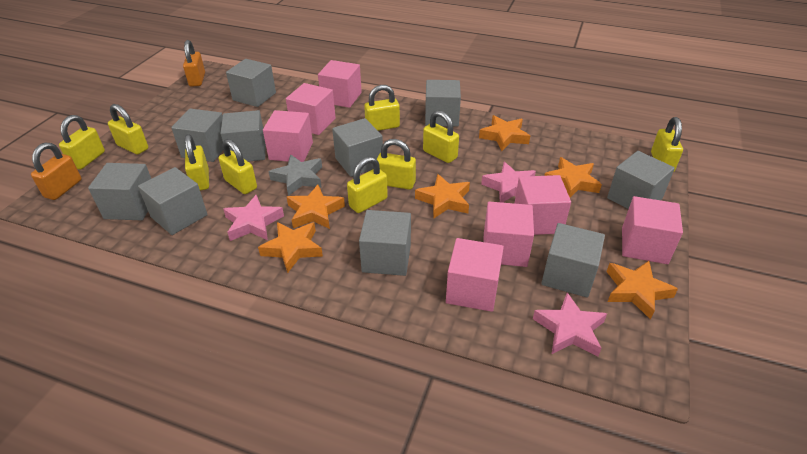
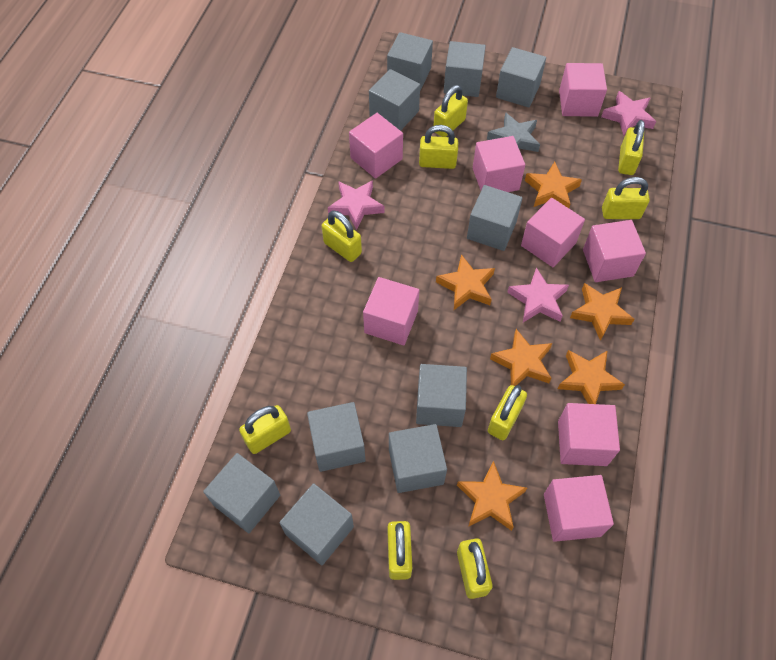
orange padlock: 2 -> 0
pink cube: 7 -> 8

